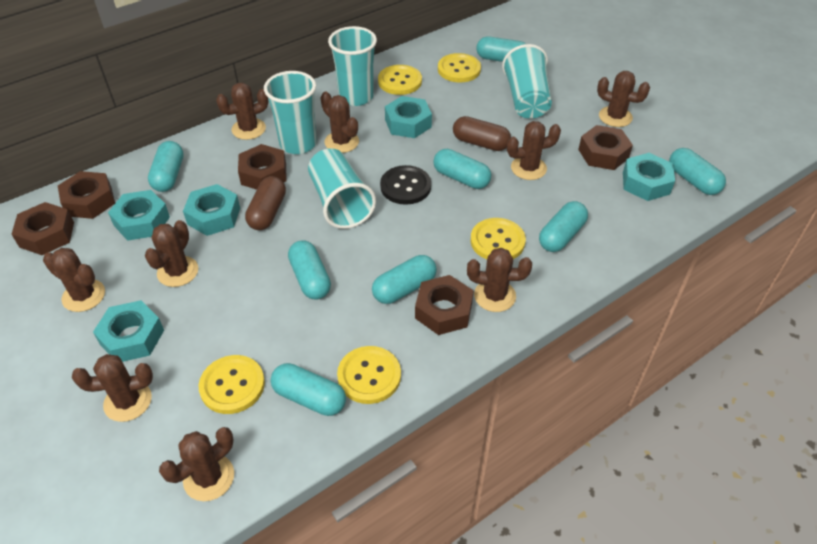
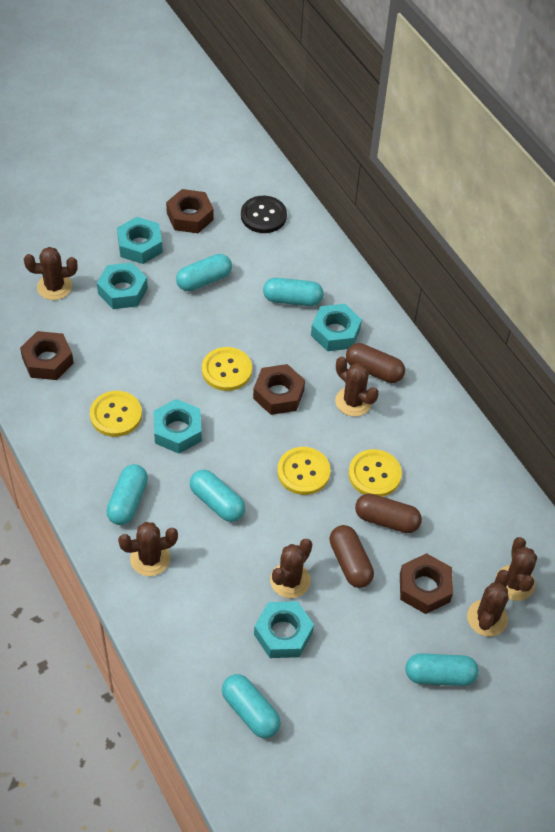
brown cactus: 9 -> 6
brown capsule: 2 -> 3
brown nut: 5 -> 4
turquoise capsule: 8 -> 6
turquoise cup: 4 -> 0
yellow button: 5 -> 4

